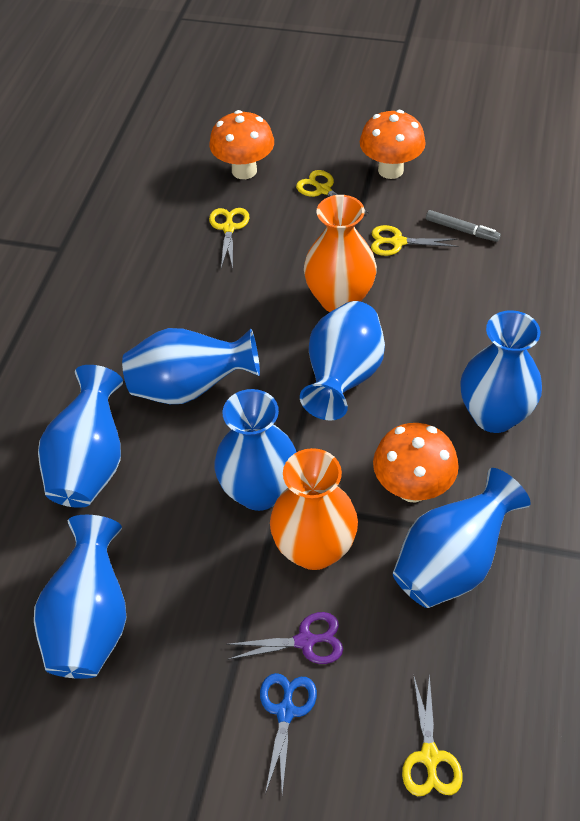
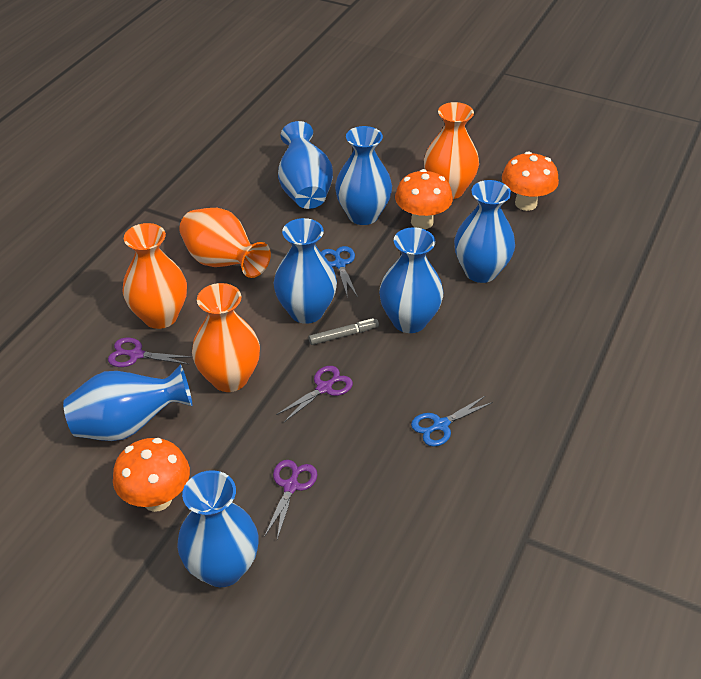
blue scissors: 1 -> 2
orange vase: 2 -> 4
purple scissors: 1 -> 3
yellow scissors: 4 -> 0

